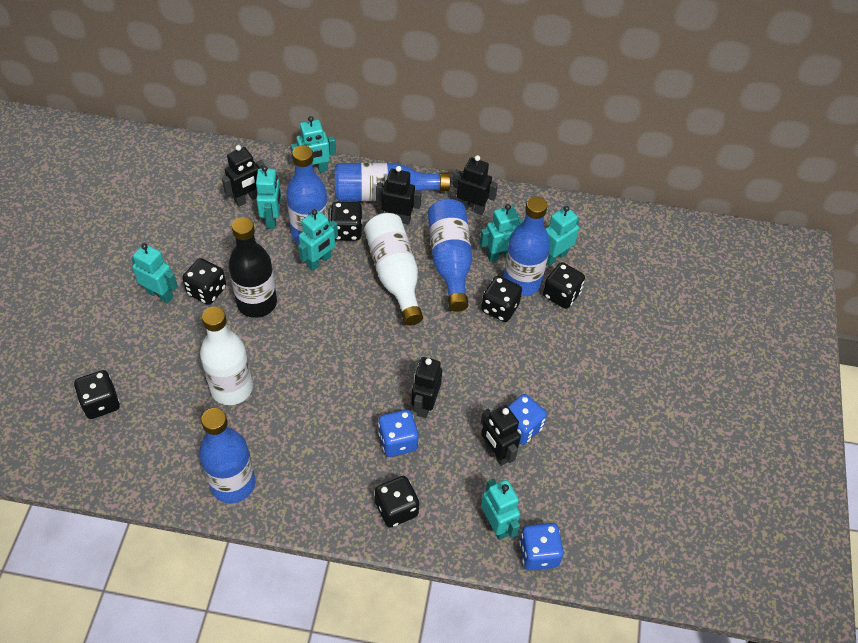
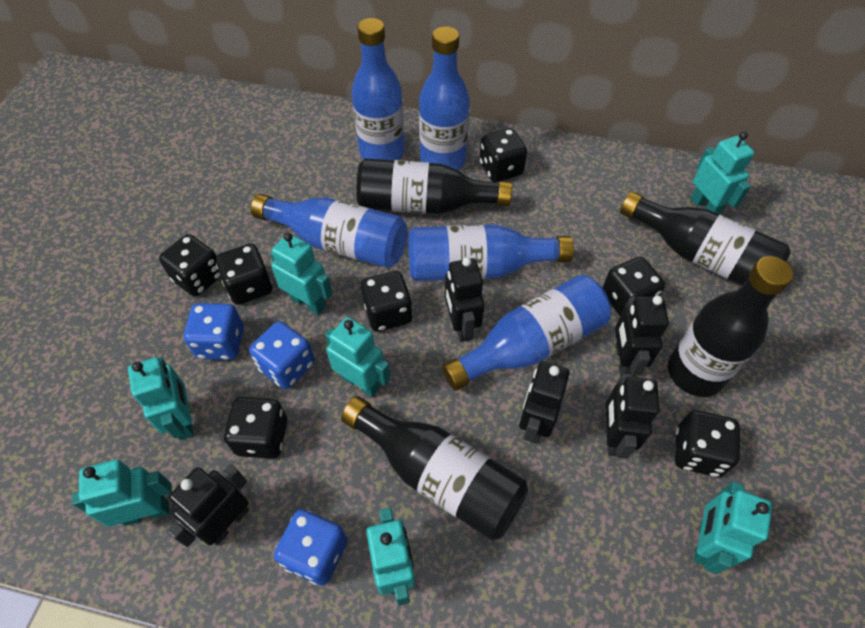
black bottle: 1 -> 4
black dice: 6 -> 7
white bottle: 2 -> 0

